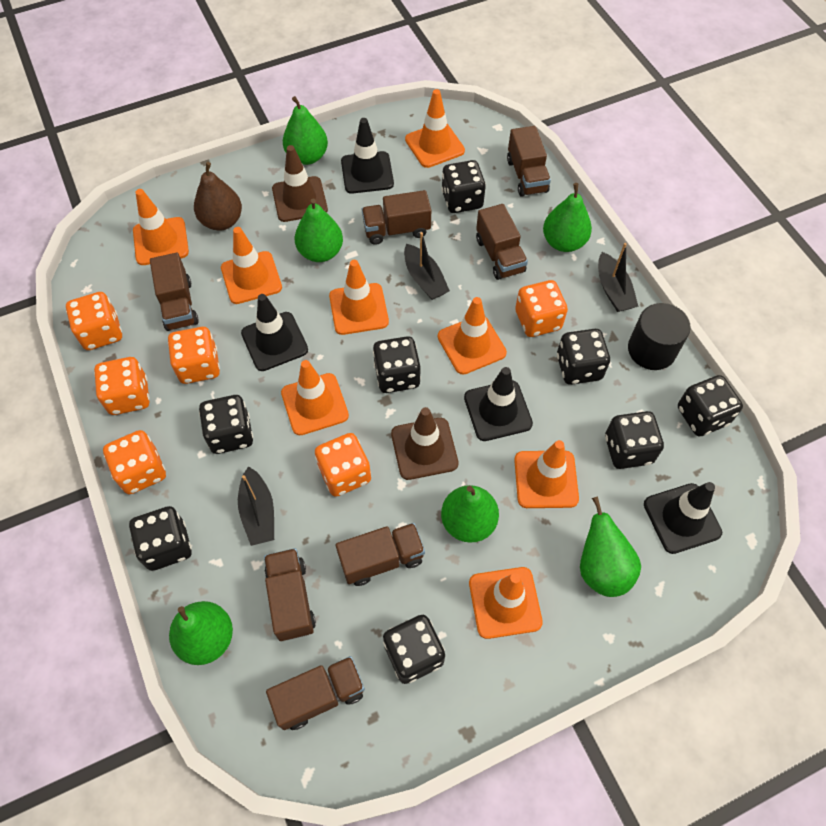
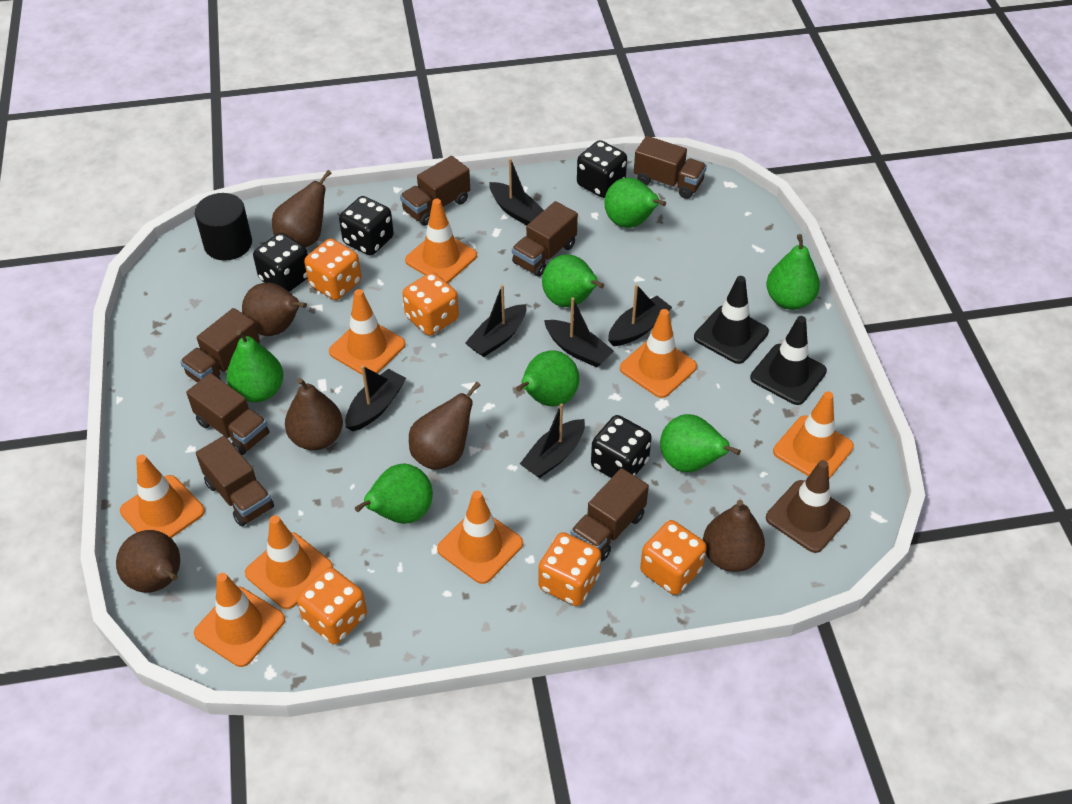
black boat: 3 -> 6
black dice: 8 -> 4
black traffic cone: 4 -> 2
brown pear: 1 -> 6
brown traffic cone: 2 -> 1
green pear: 6 -> 7
orange dice: 6 -> 5

